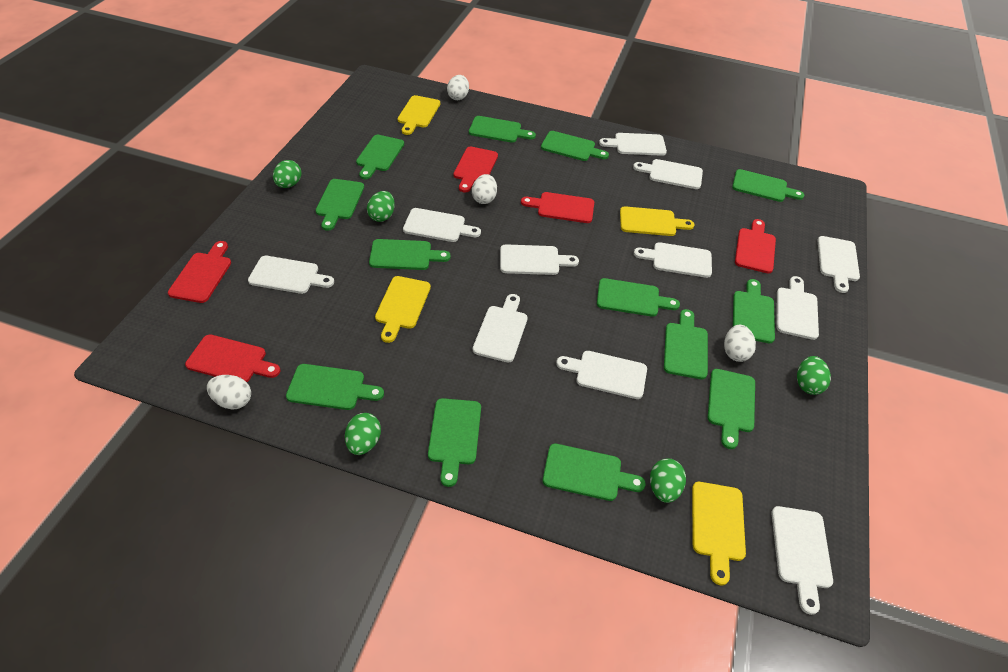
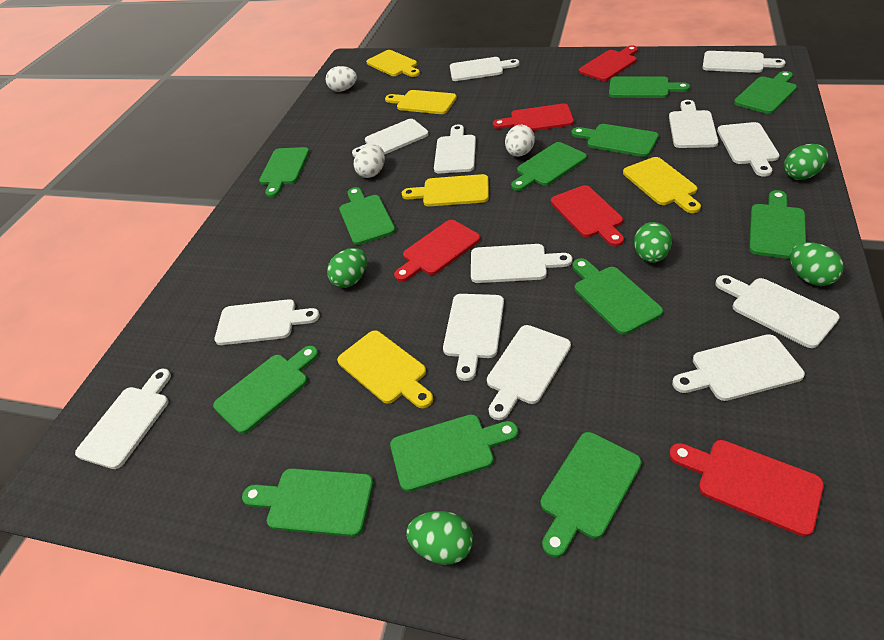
green cutting board: 13 -> 12
white cutting board: 11 -> 13
white egg: 4 -> 3
yellow cutting board: 4 -> 5

